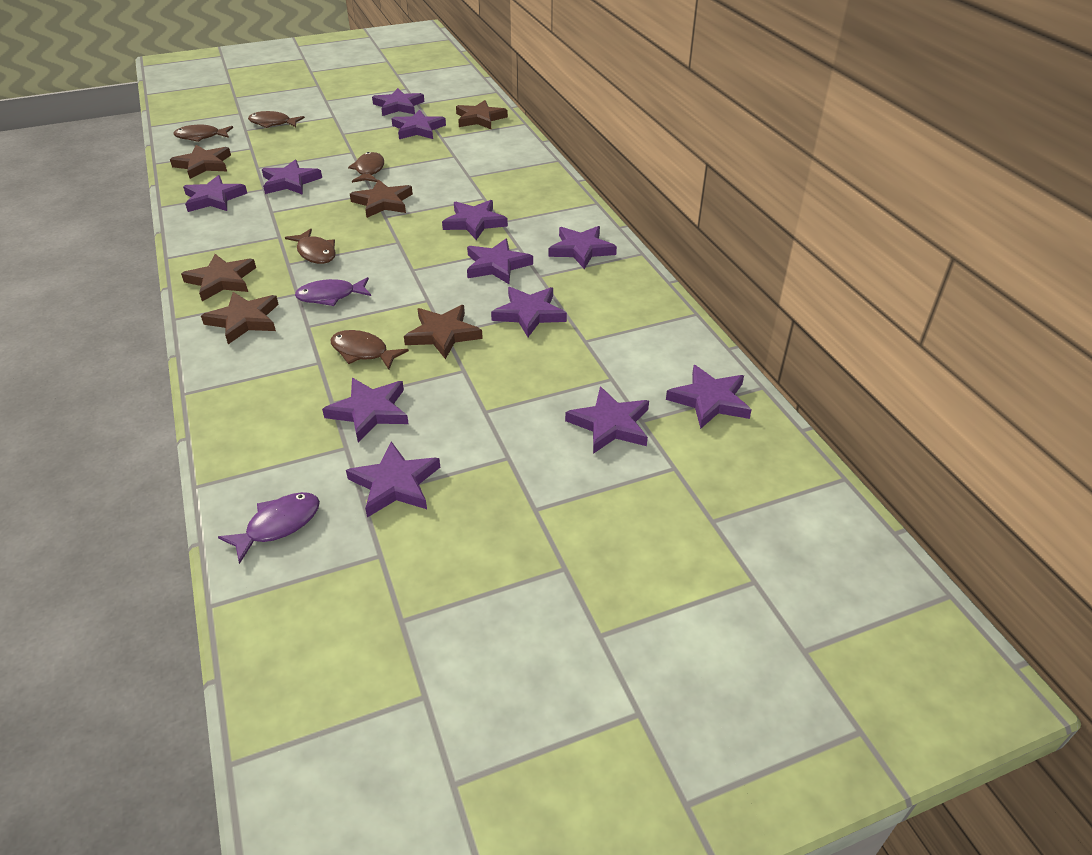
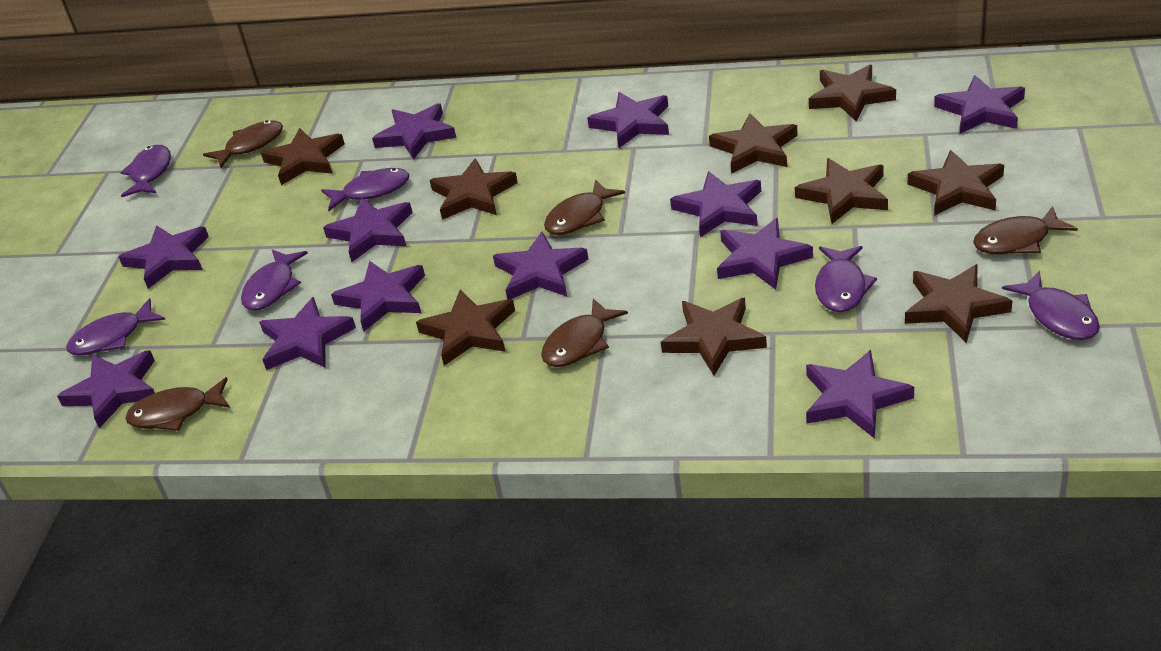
brown star: 6 -> 9
purple fish: 2 -> 6

